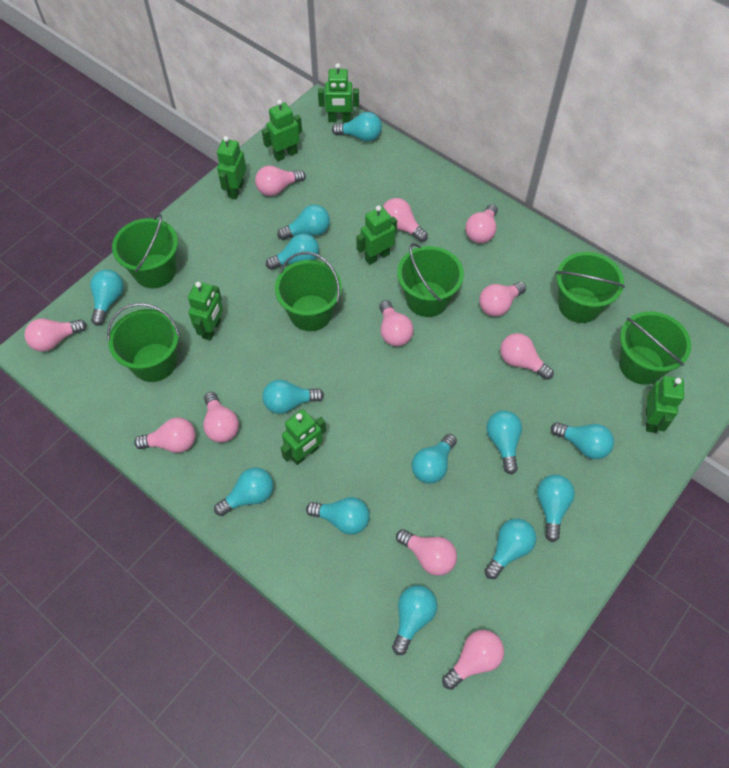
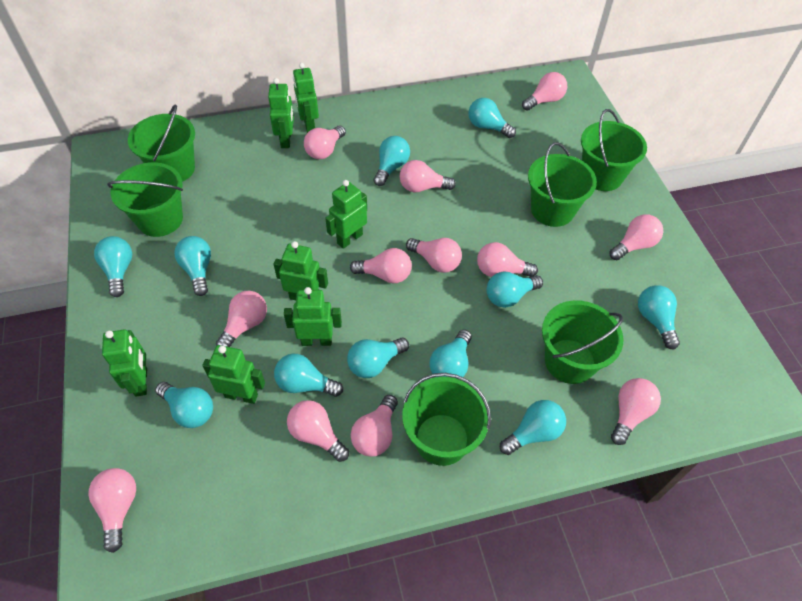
pink light bulb: 11 -> 12
turquoise light bulb: 13 -> 11

